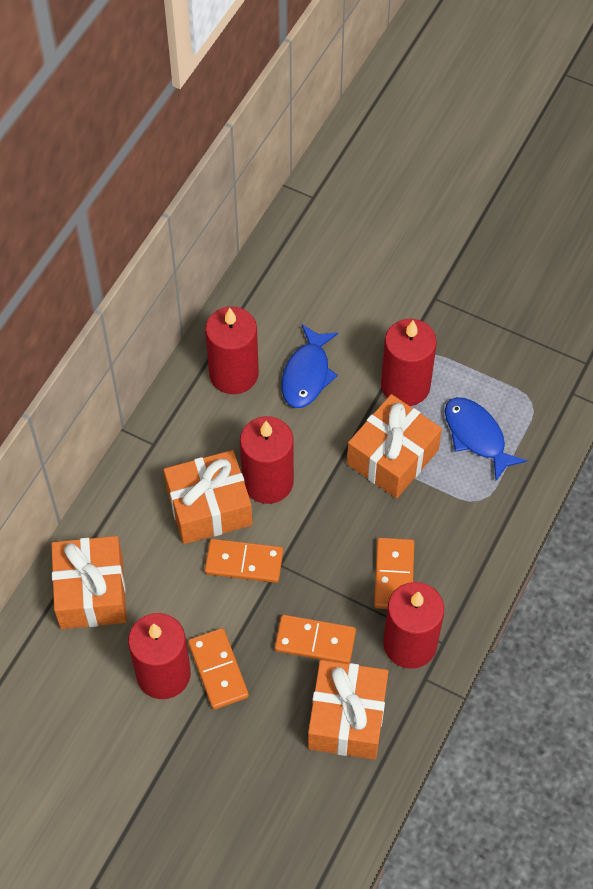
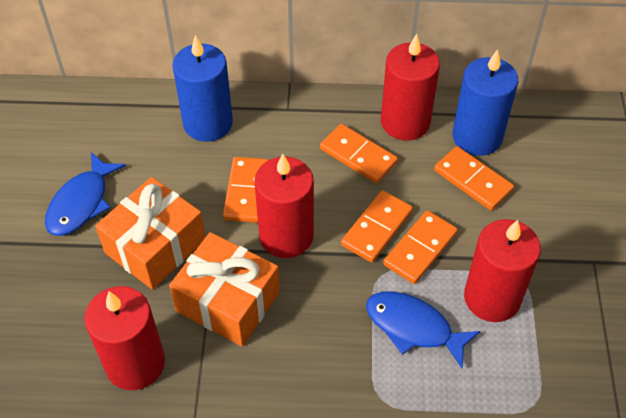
blue candle: 0 -> 2
orange domino: 4 -> 5
orange gift: 4 -> 2
red candle: 5 -> 4

